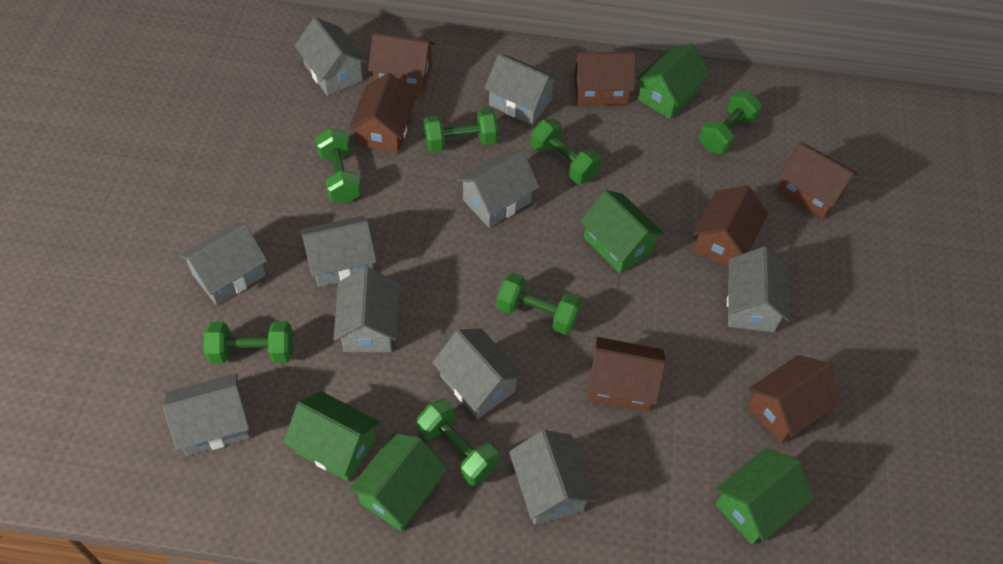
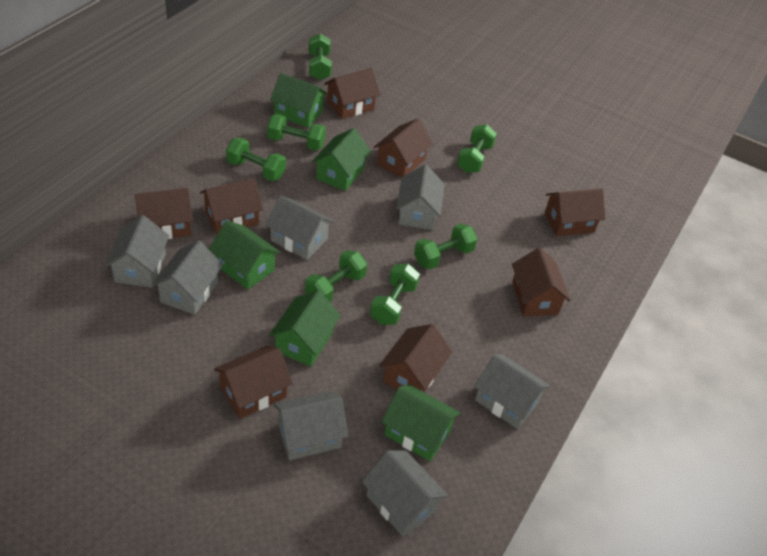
brown house: 7 -> 8
grey house: 10 -> 7

